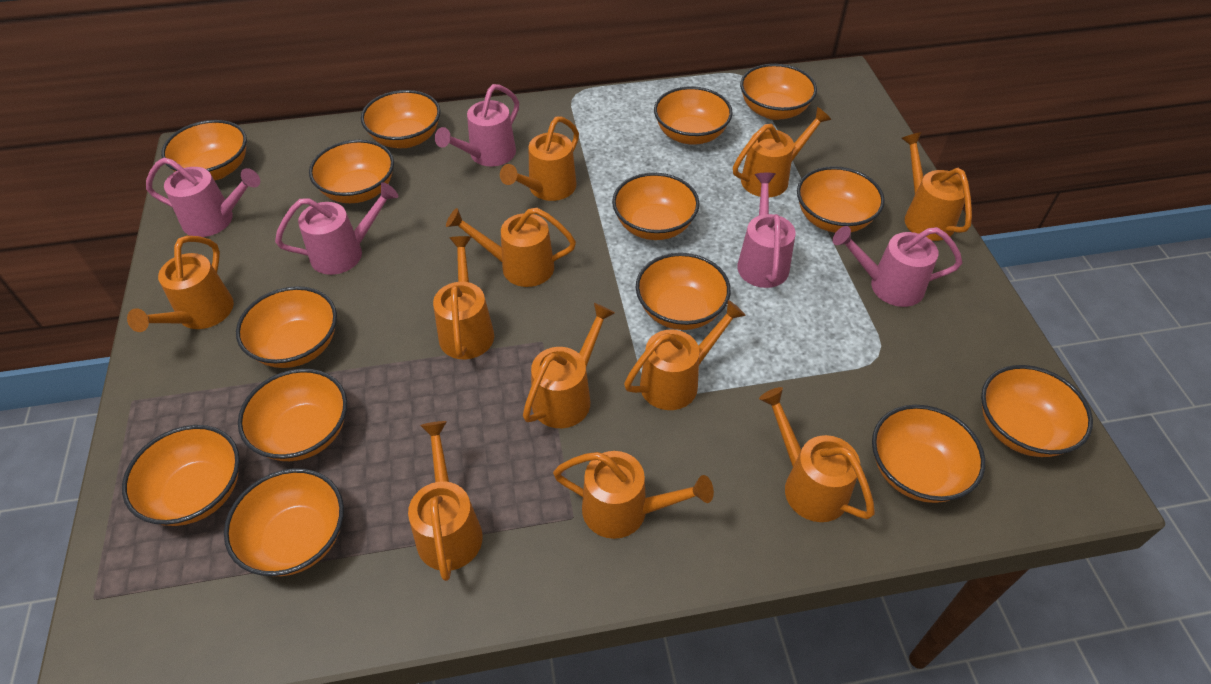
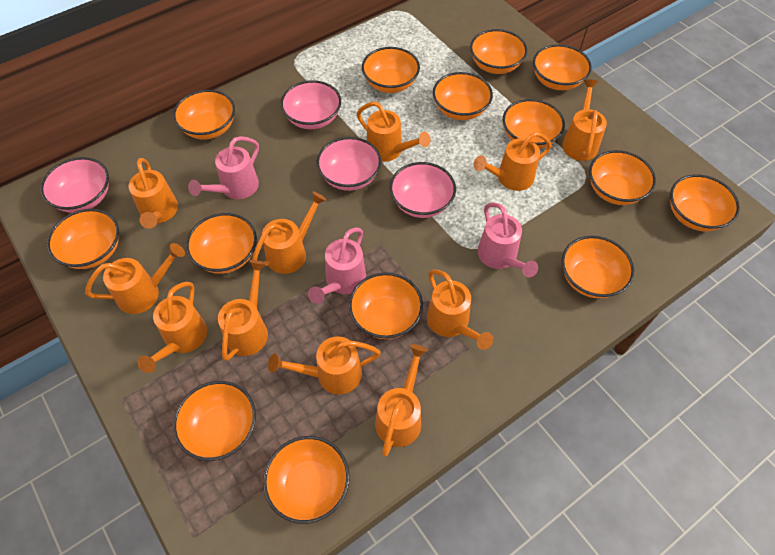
pink bowl: 0 -> 4
pink watering can: 5 -> 3

